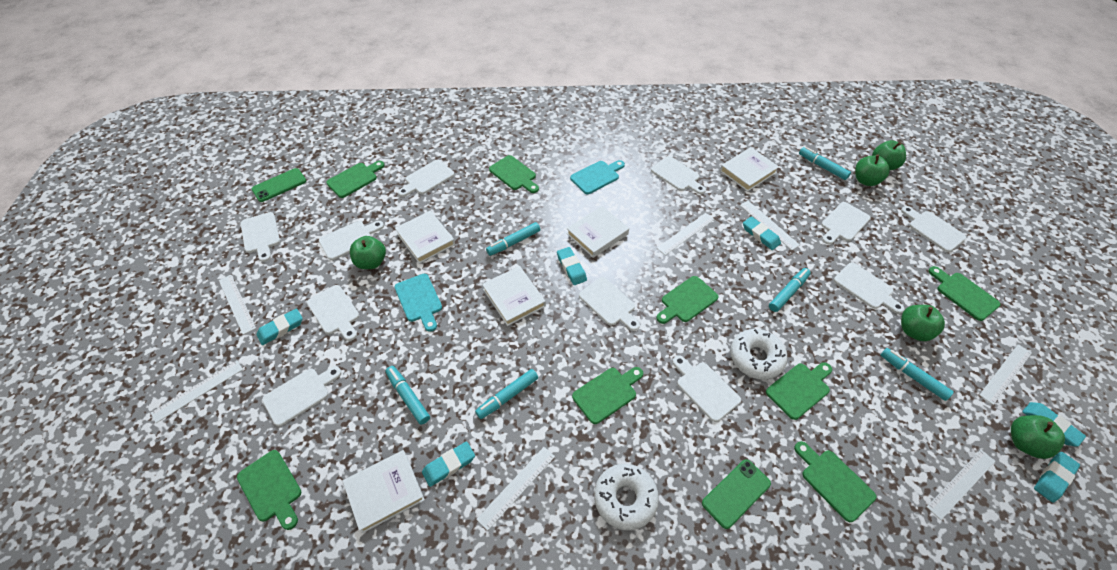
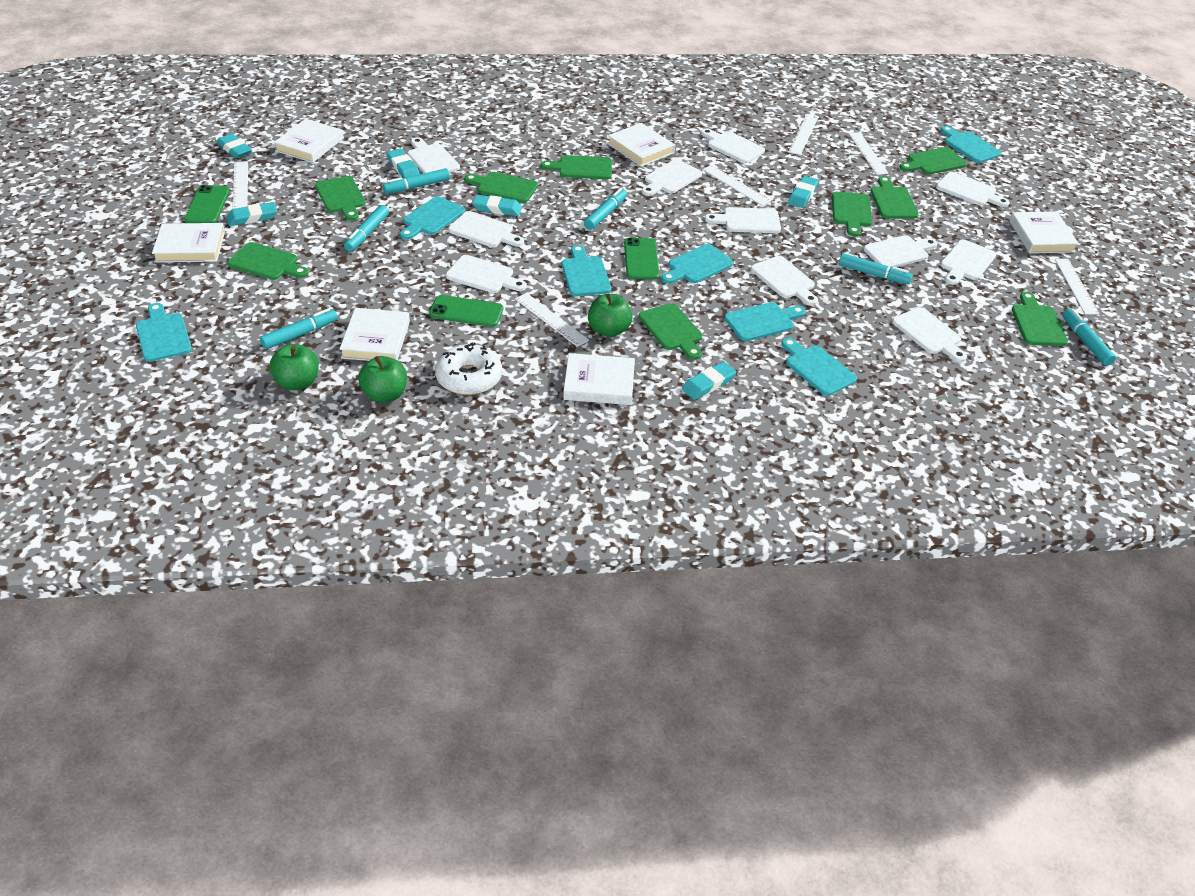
green apple: 5 -> 3
green cutting board: 8 -> 9
green phone: 2 -> 3
turquoise cutting board: 2 -> 7
white book: 5 -> 6
white donut: 2 -> 1
white ruler: 7 -> 6

